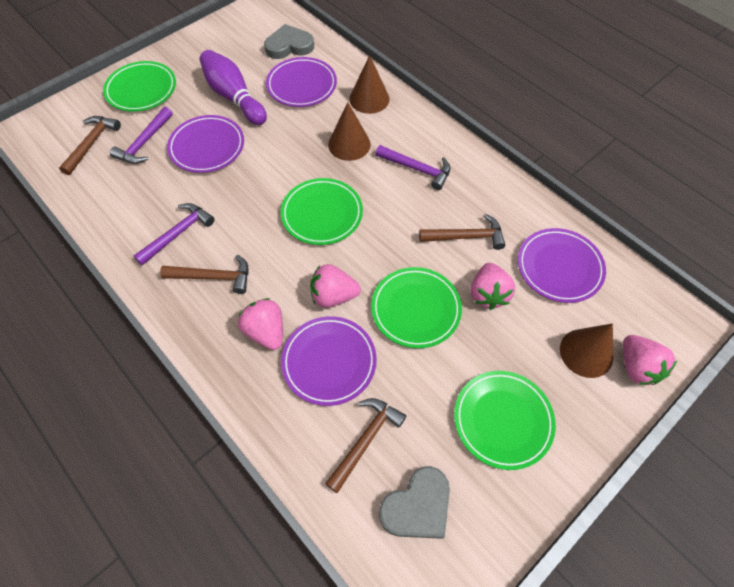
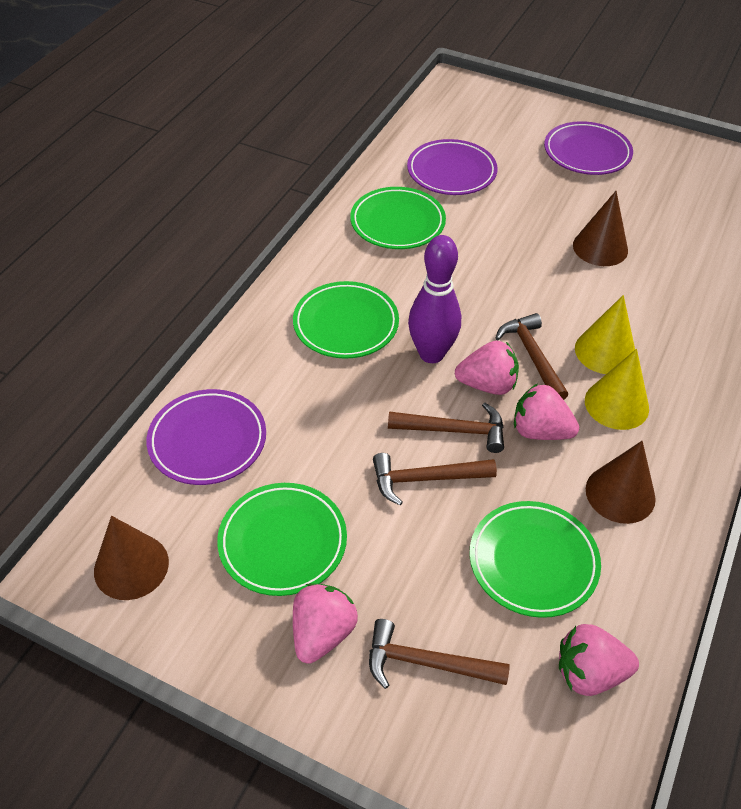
grey heart: 2 -> 0
purple hammer: 3 -> 0
purple plate: 4 -> 3
yellow cone: 0 -> 2

